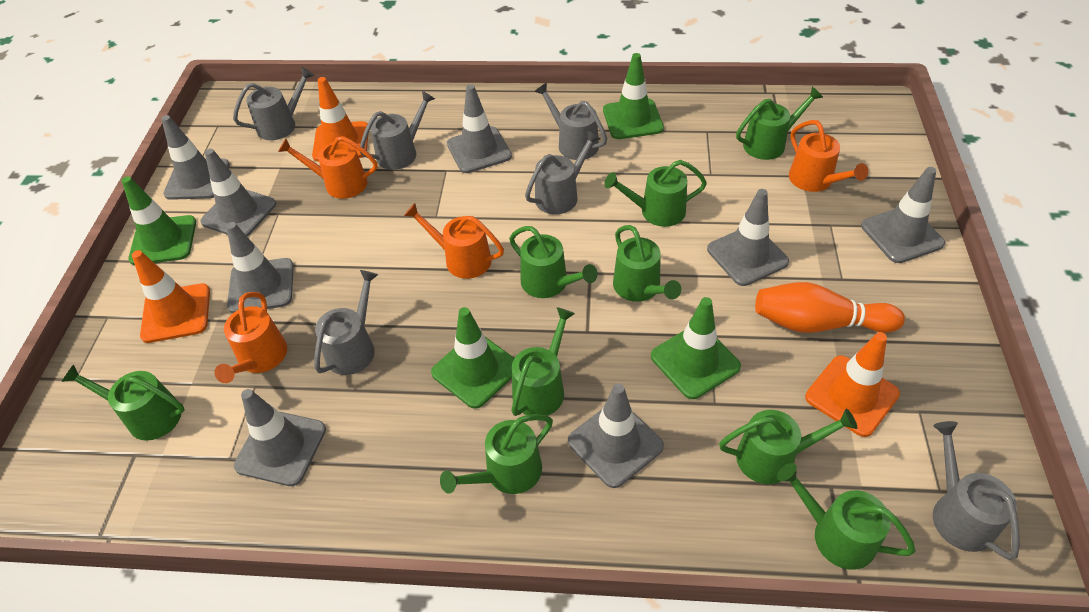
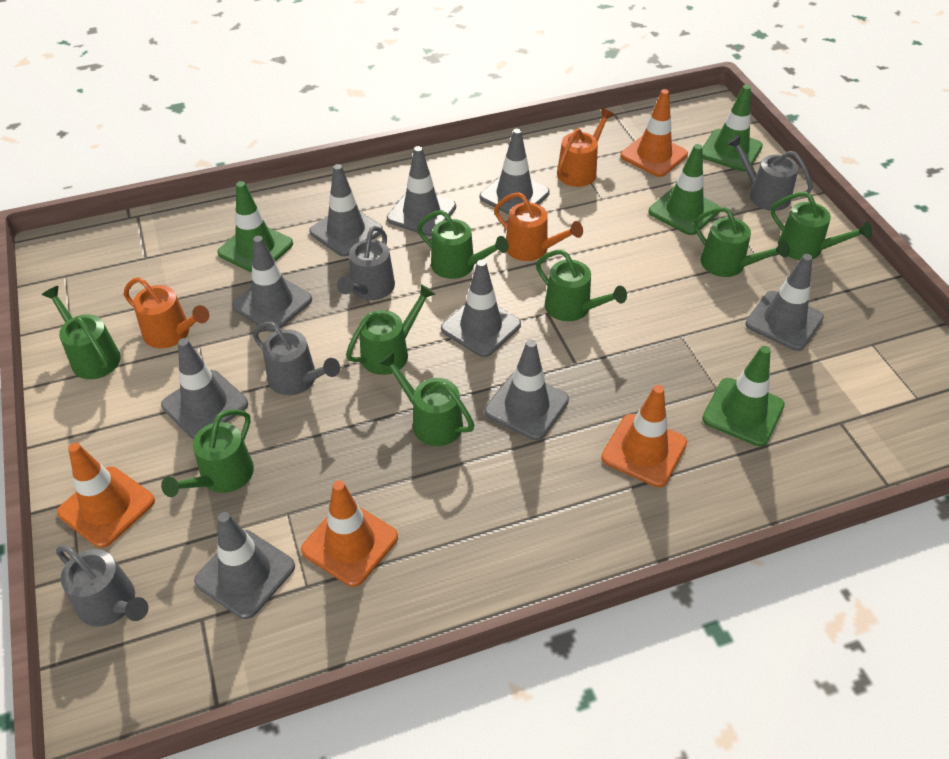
green watering can: 9 -> 8
grey traffic cone: 8 -> 9
grey watering can: 6 -> 4
orange bowling pin: 1 -> 0
orange traffic cone: 3 -> 4
orange watering can: 4 -> 3

